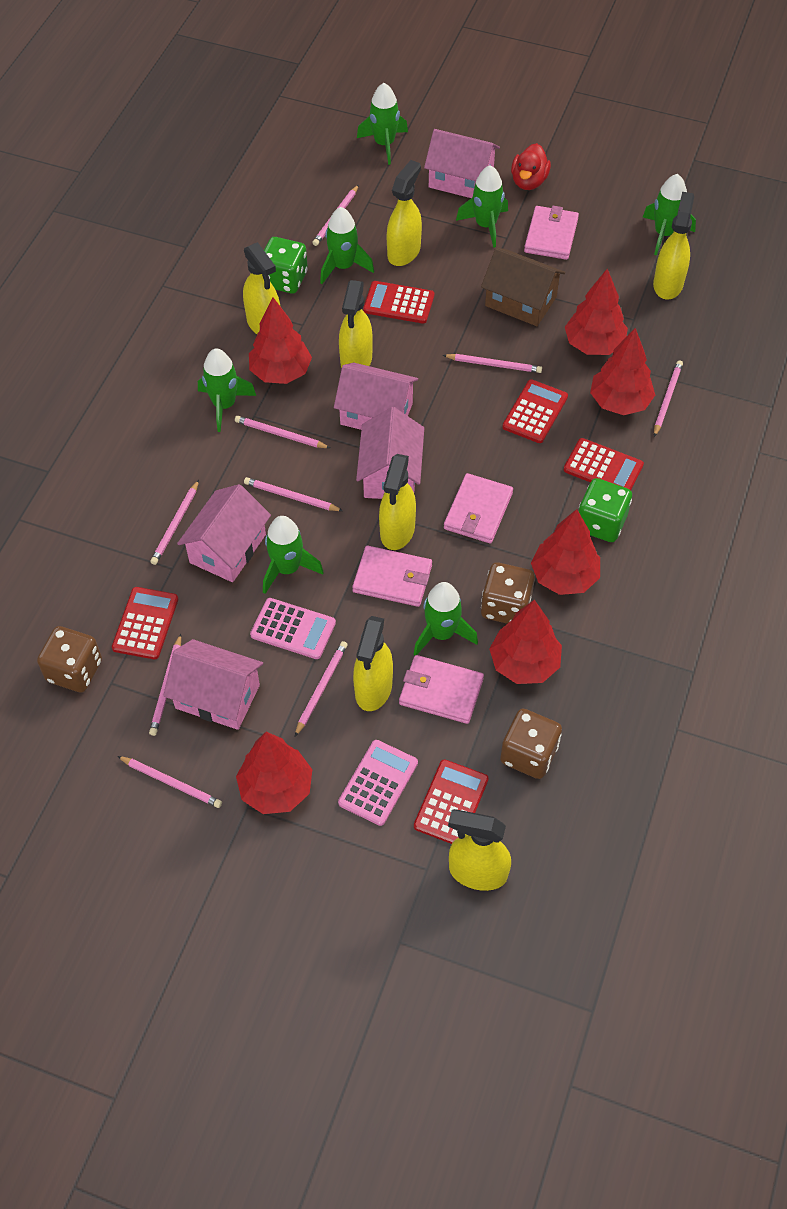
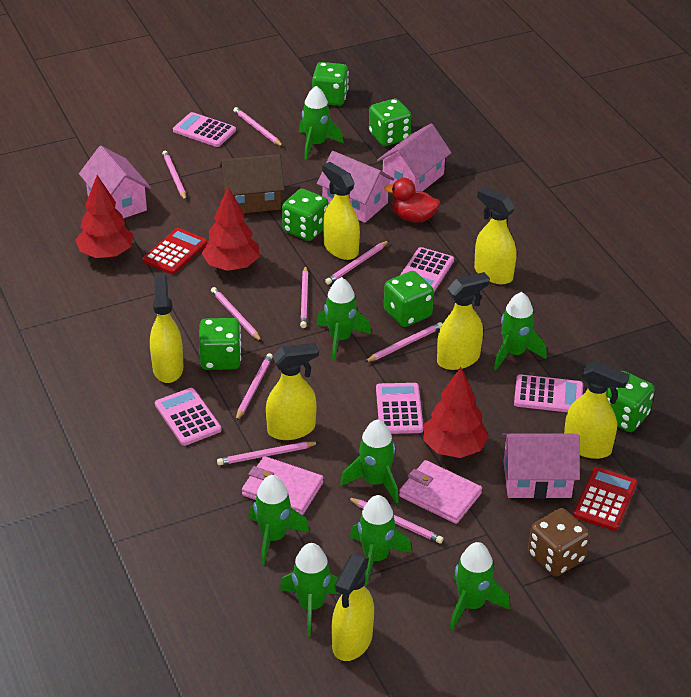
brown dice: 3 -> 1
green dice: 2 -> 6
green rocket: 7 -> 8
pink calculator: 2 -> 5
pink house: 5 -> 4
pink wallet: 4 -> 2
red calculator: 5 -> 2
red tree: 6 -> 3

